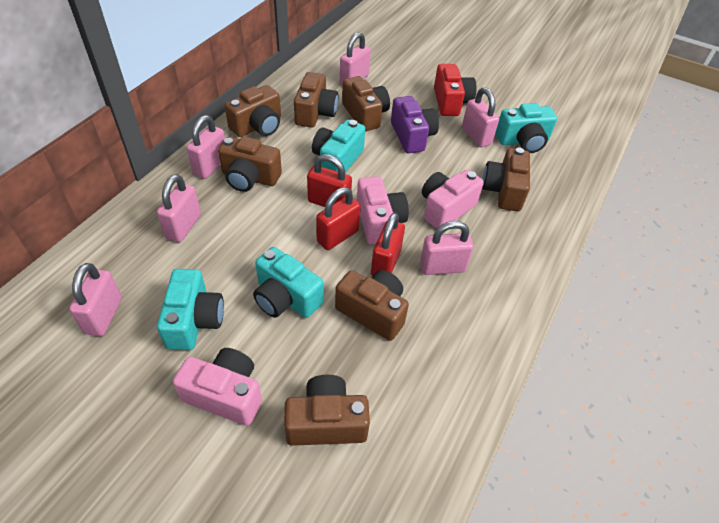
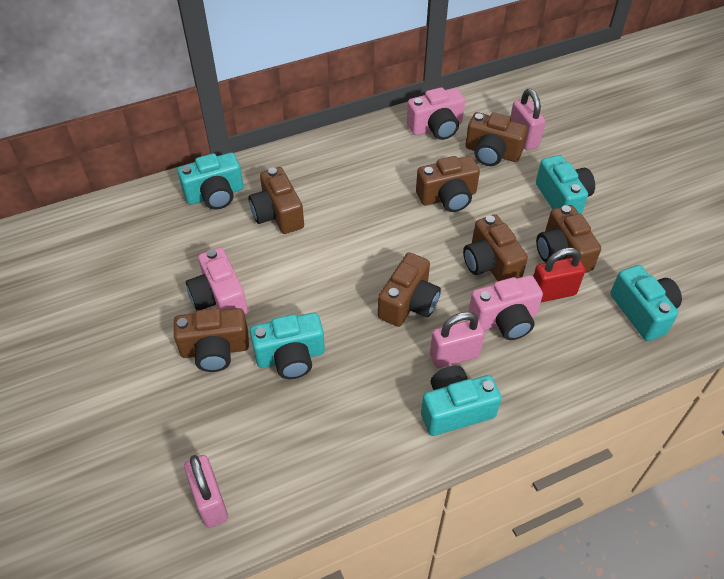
pink padlock: 6 -> 3
purple camera: 1 -> 0
red camera: 1 -> 0
red padlock: 3 -> 1
turquoise camera: 4 -> 5

